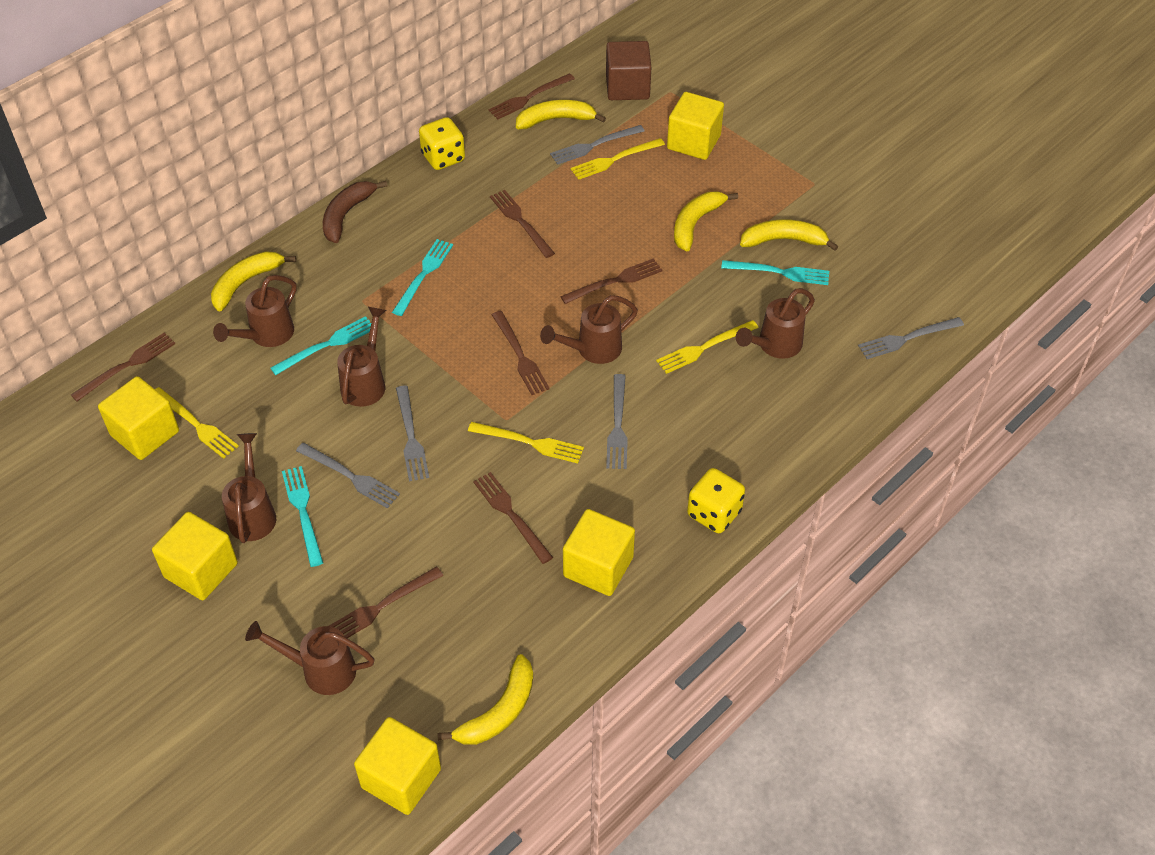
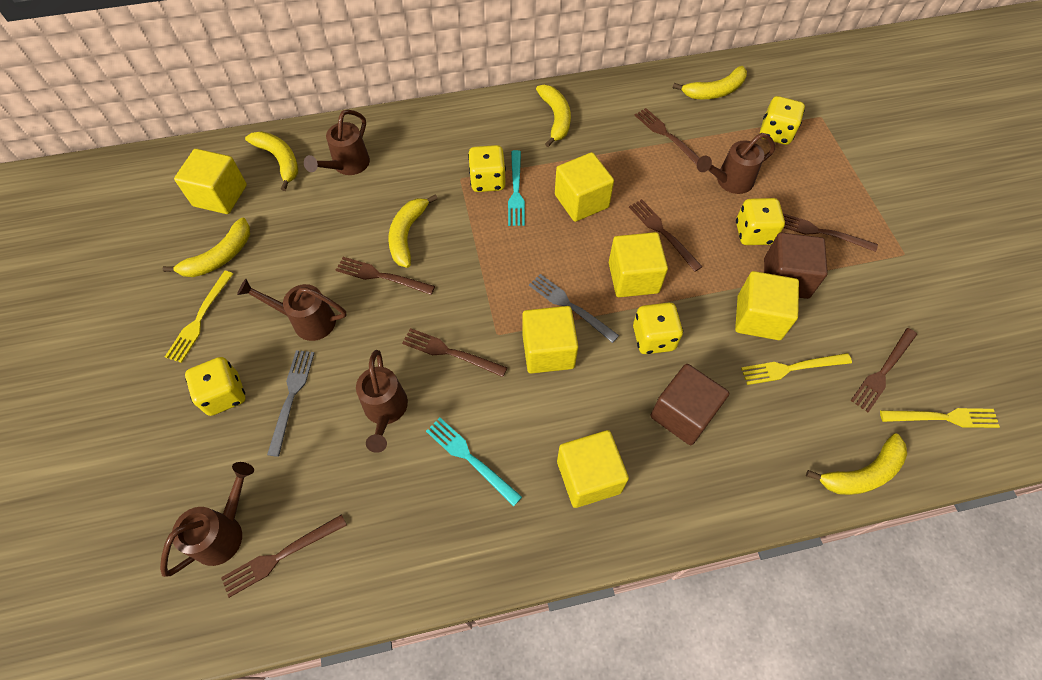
brown banana: 1 -> 0
brown cube: 1 -> 2
brown watering can: 6 -> 5
grey fork: 5 -> 2
turquoise fork: 4 -> 2
yellow banana: 5 -> 6
yellow cube: 5 -> 6
yellow dice: 2 -> 5
yellow fork: 4 -> 3

